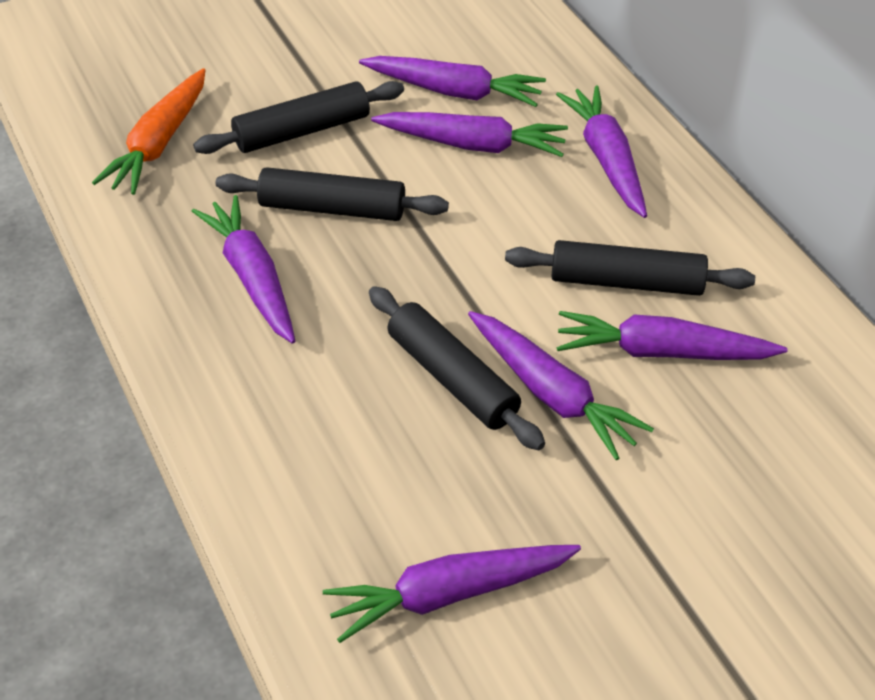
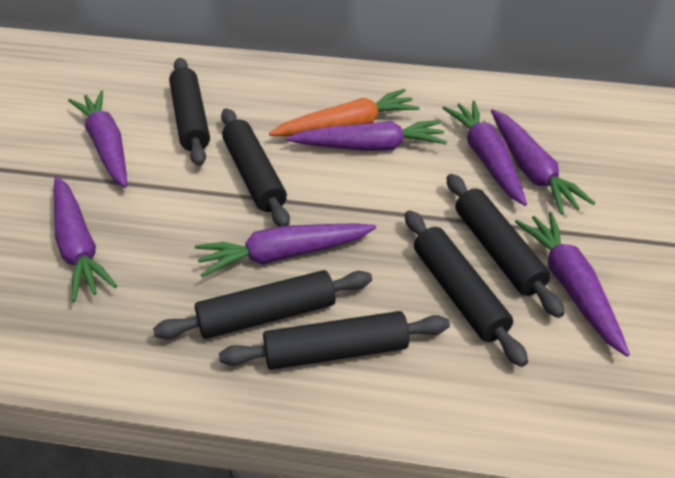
black rolling pin: 4 -> 6

